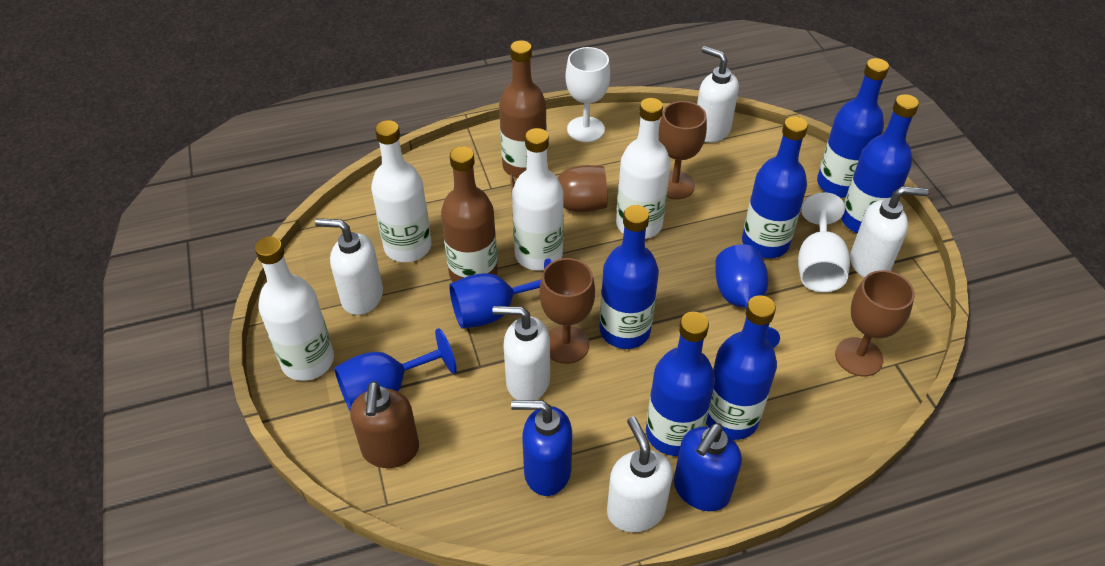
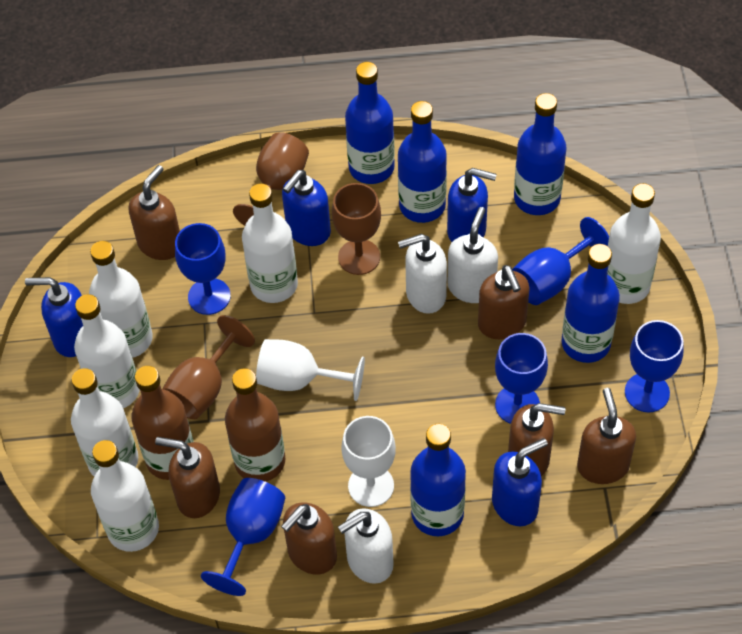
blue bottle: 6 -> 5
blue goblet: 3 -> 5
blue soap dispenser: 2 -> 4
brown goblet: 4 -> 3
brown soap dispenser: 1 -> 6
white bottle: 4 -> 6
white soap dispenser: 5 -> 3

